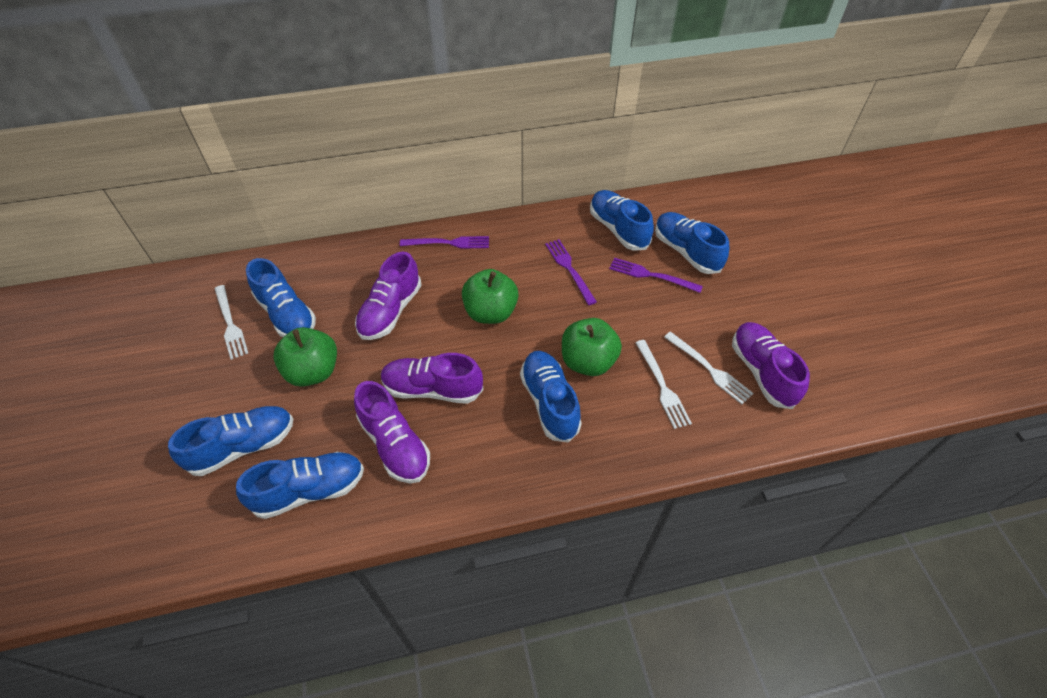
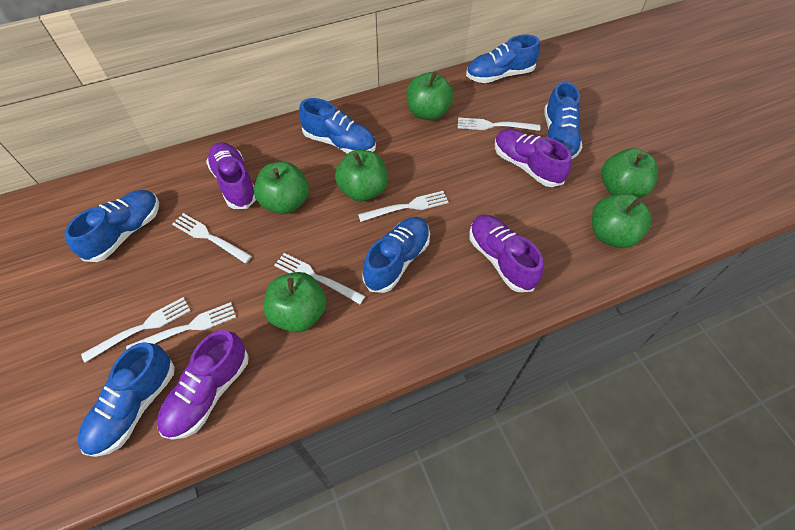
green apple: 3 -> 6
purple fork: 3 -> 0
white fork: 3 -> 6

